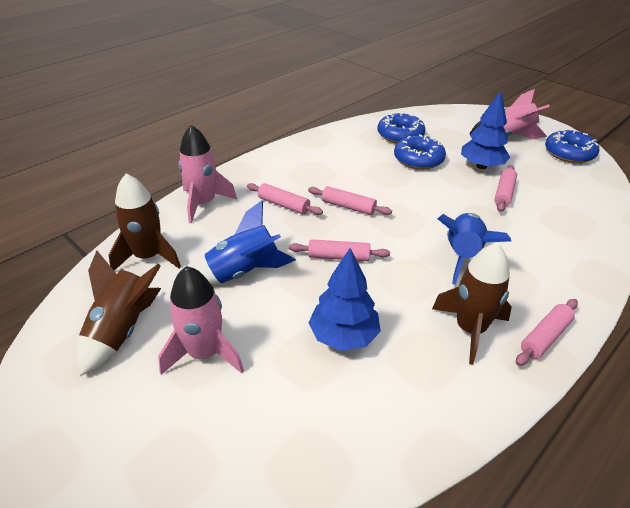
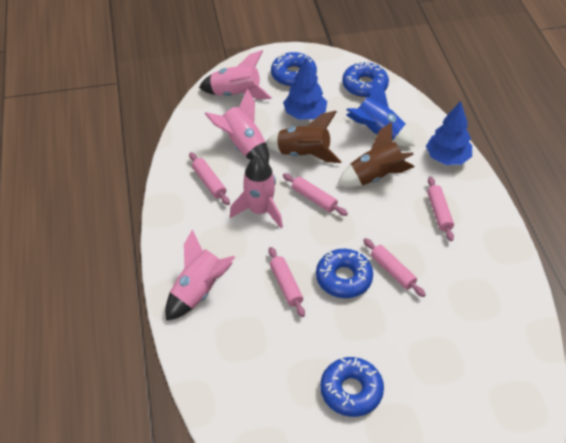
blue donut: 3 -> 4
blue rocket: 2 -> 1
brown rocket: 3 -> 2
pink rocket: 3 -> 4

